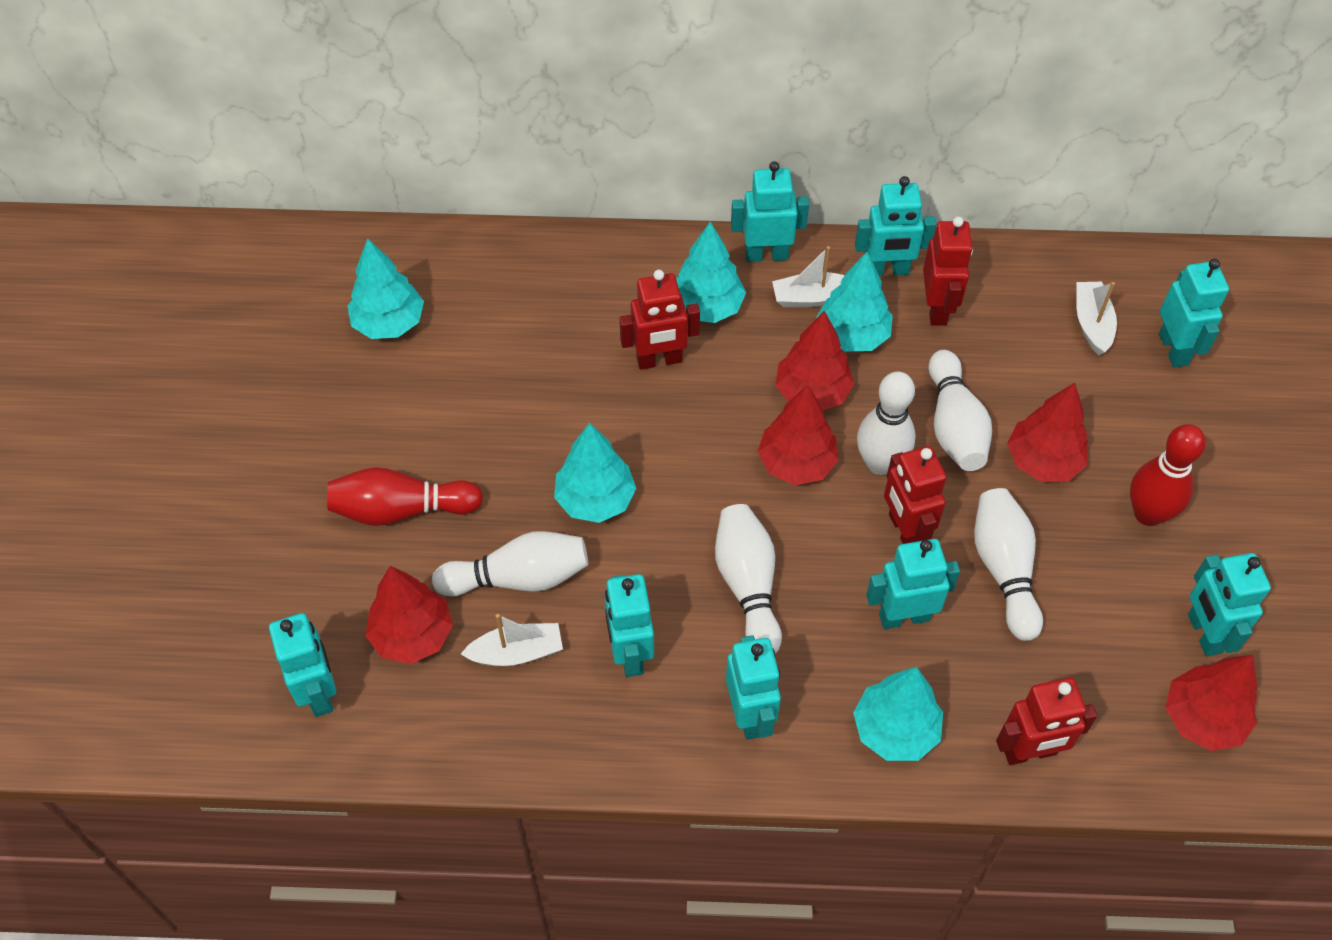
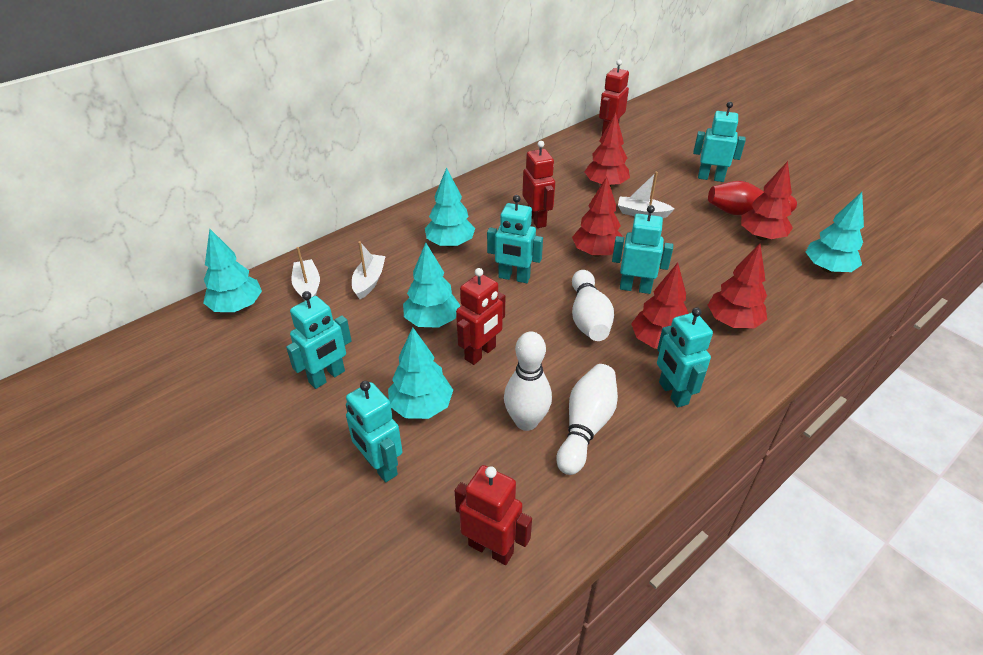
red bowling pin: 2 -> 1
turquoise robot: 8 -> 6
white bowling pin: 5 -> 3

